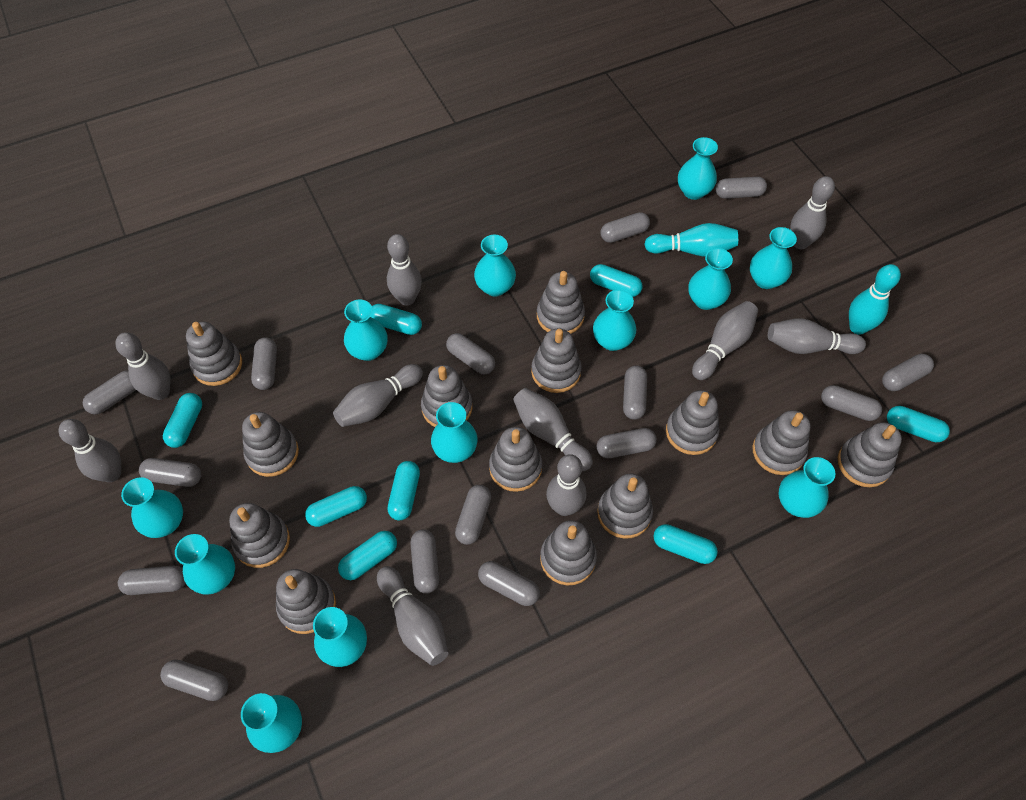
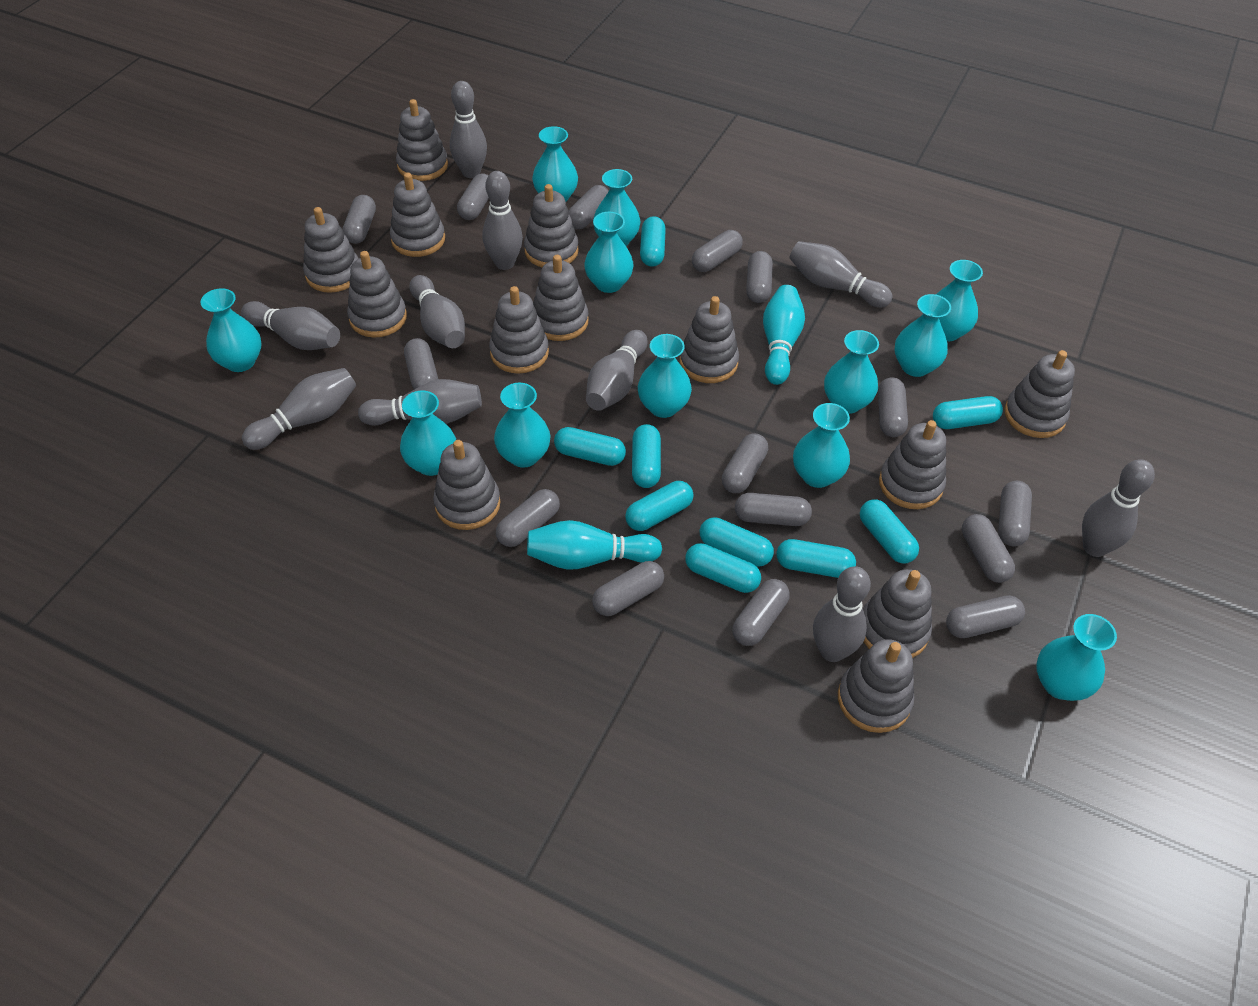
turquoise capsule: 8 -> 9

